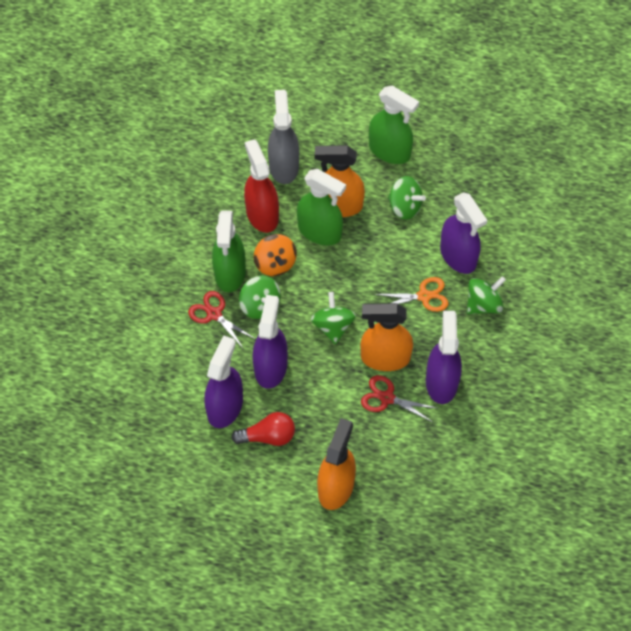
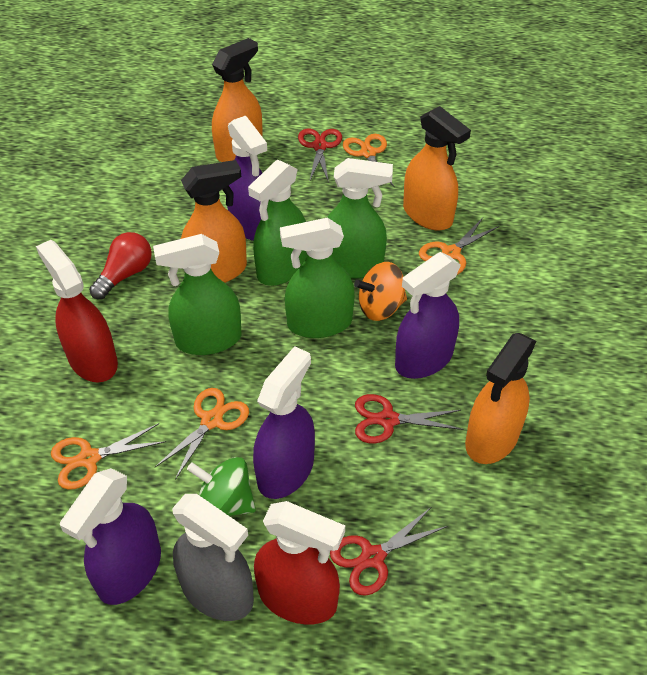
green spinning top: 4 -> 1
green spray bottle: 3 -> 4
orange scissors: 1 -> 4
orange spray bottle: 3 -> 4
red scissors: 2 -> 3
red spray bottle: 1 -> 2

